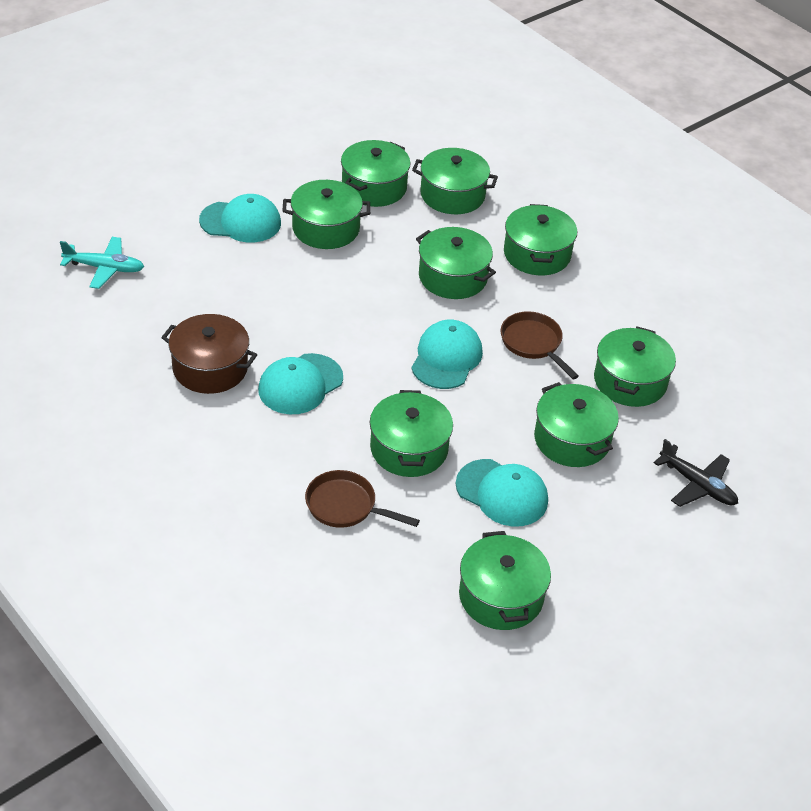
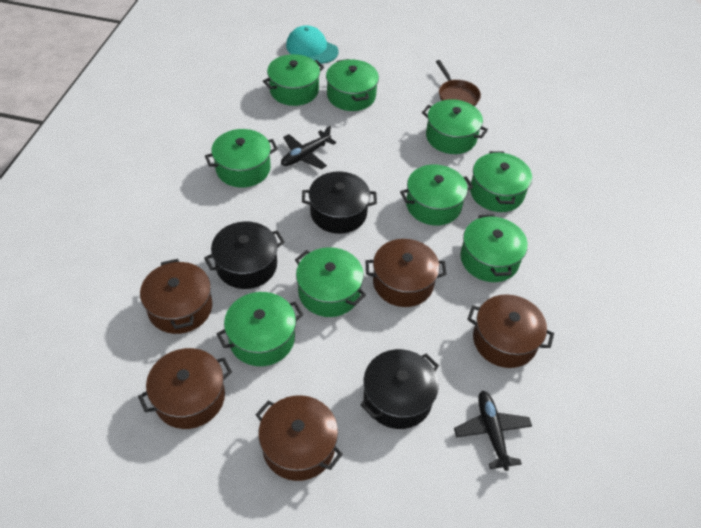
black plane: 1 -> 2
black pot: 0 -> 3
brown pan: 2 -> 1
brown pot: 1 -> 5
turquoise cap: 4 -> 1
turquoise plane: 1 -> 0

